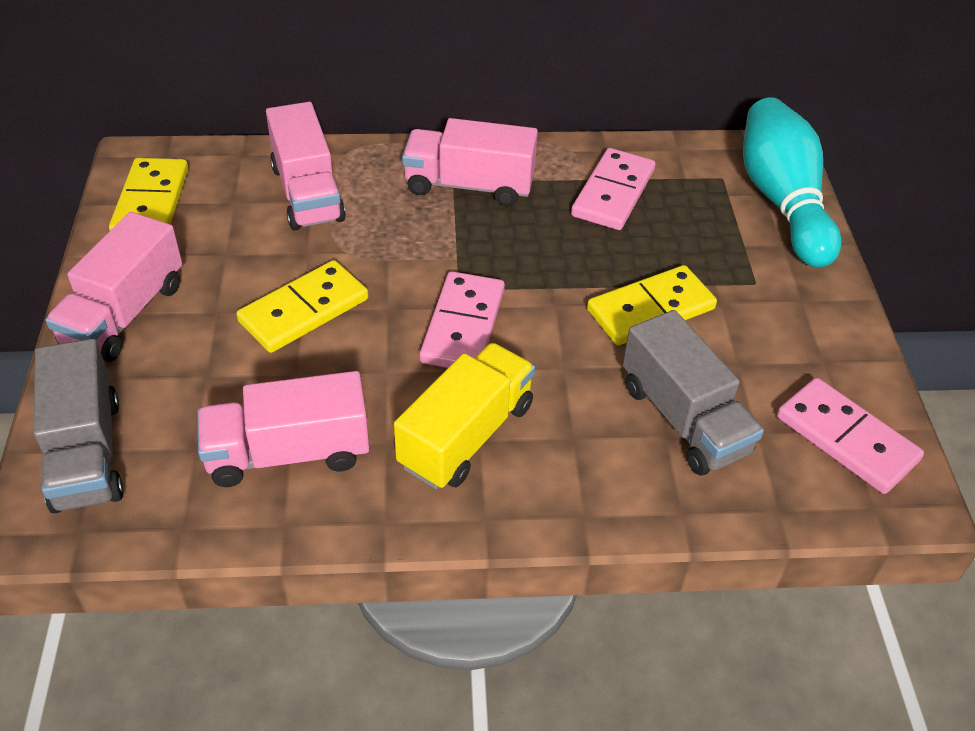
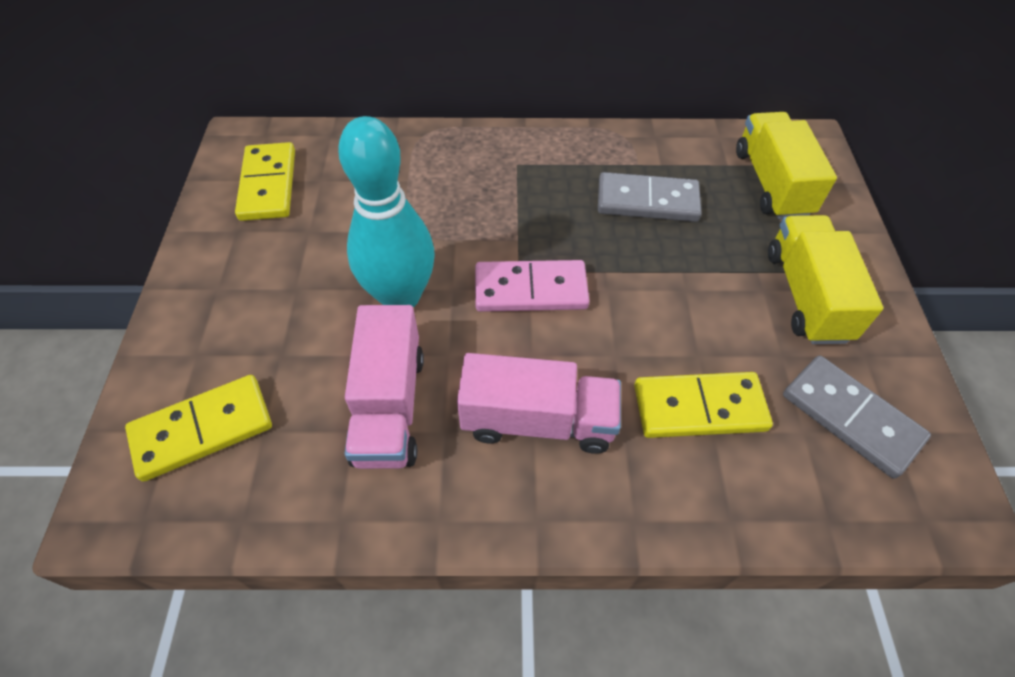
grey domino: 0 -> 2
grey truck: 2 -> 0
pink domino: 3 -> 1
pink truck: 4 -> 2
yellow truck: 1 -> 2

